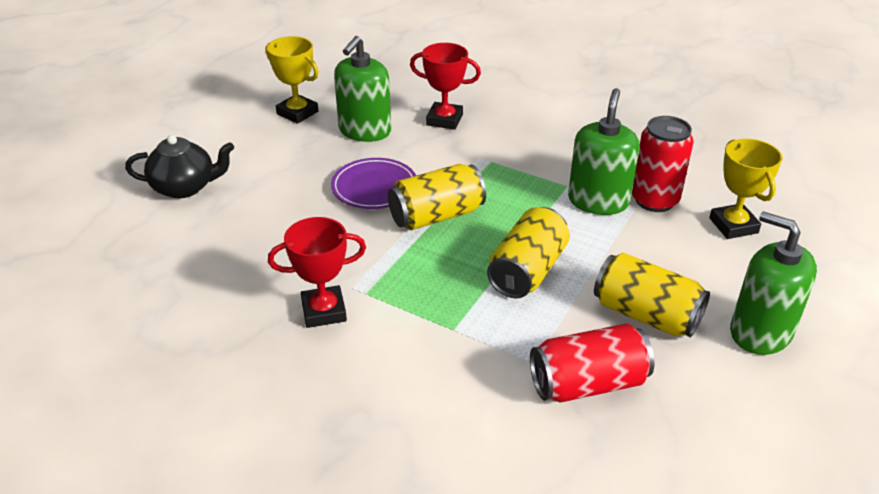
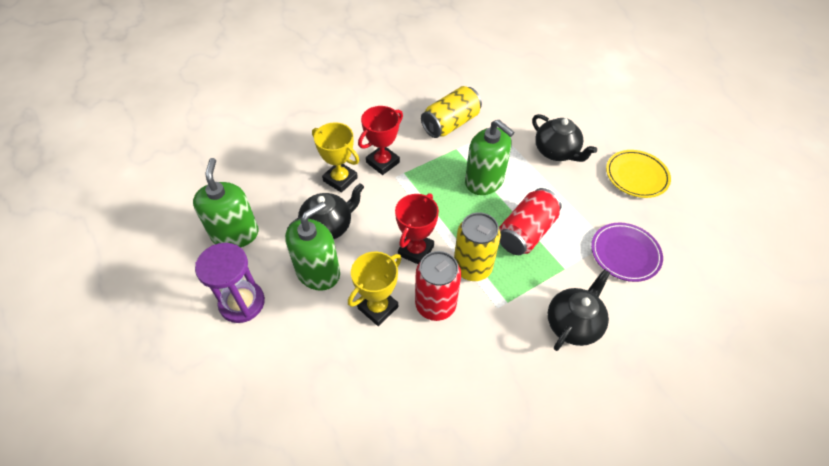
black teapot: 1 -> 3
purple hourglass: 0 -> 1
yellow can: 3 -> 2
yellow plate: 0 -> 1

